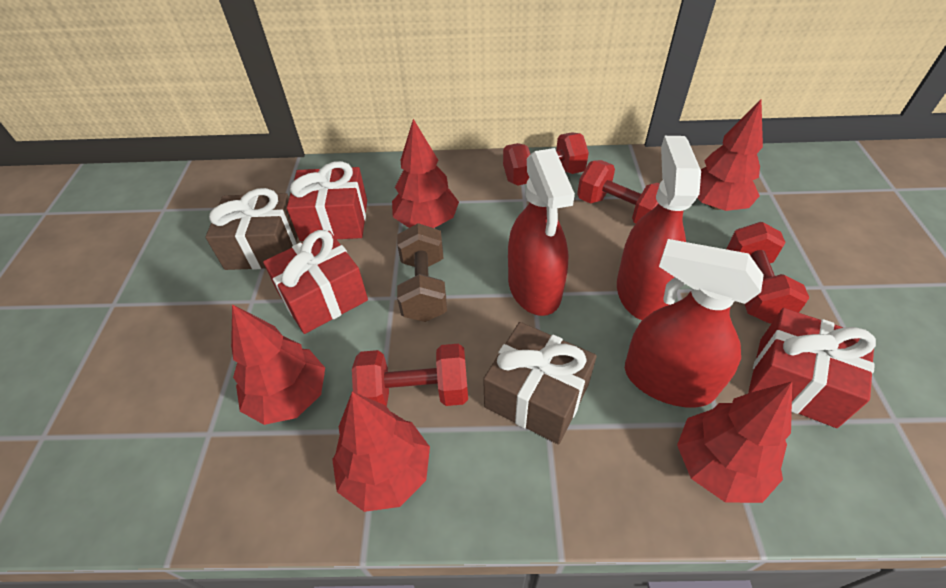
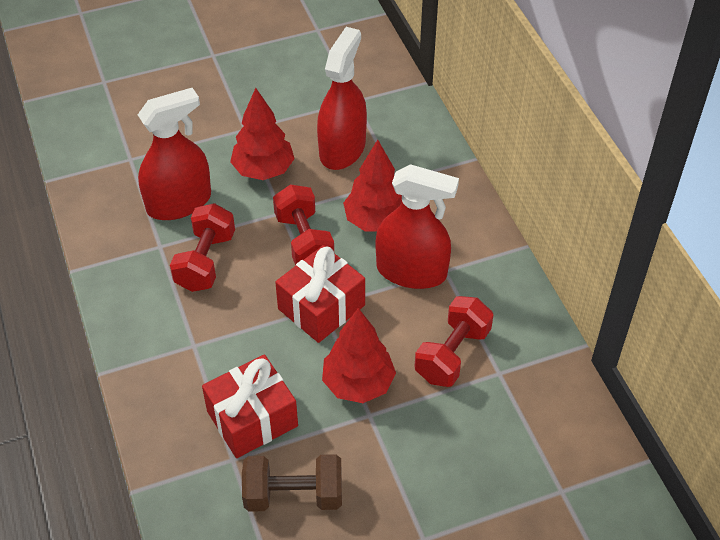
brown gift: 2 -> 0
red dumbbell: 4 -> 3
red gift: 3 -> 2
red tree: 5 -> 3

